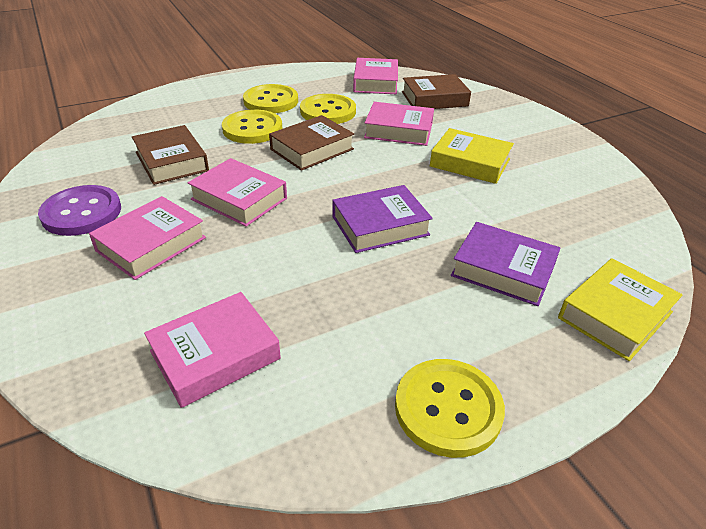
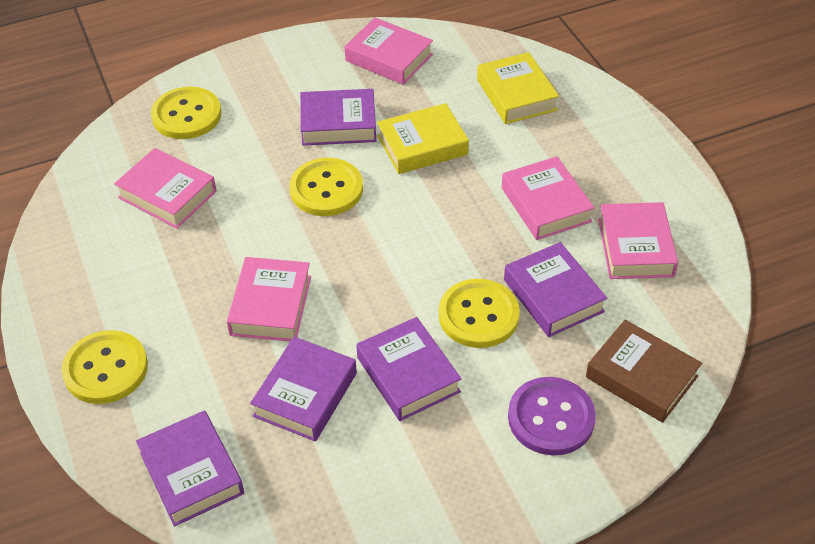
brown book: 3 -> 1
purple book: 2 -> 5

